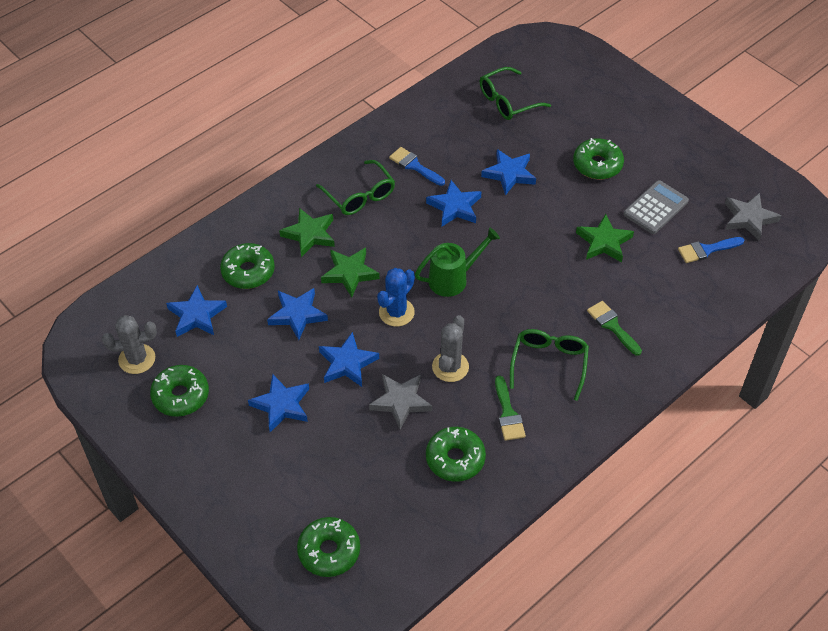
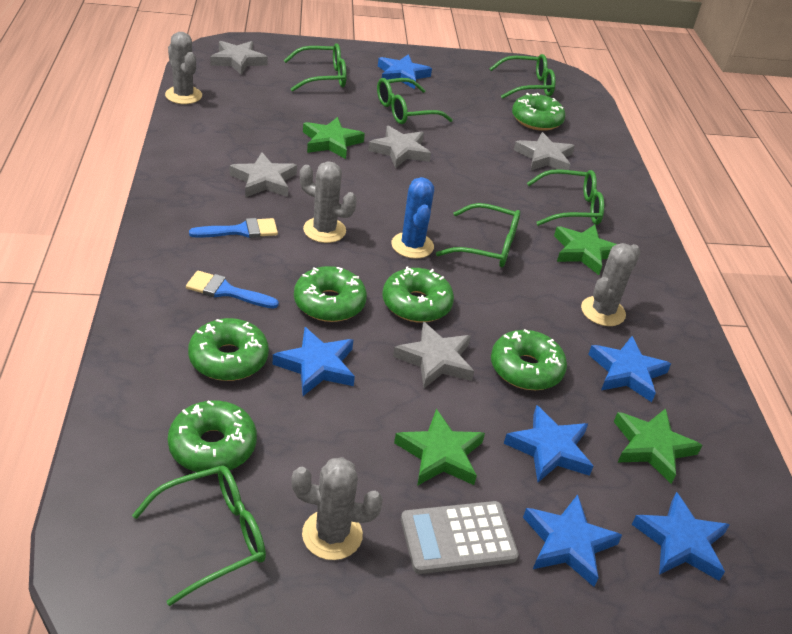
green brush: 2 -> 0
green donut: 5 -> 6
green glasses: 3 -> 6
green star: 3 -> 4
green watering can: 1 -> 0
grey cactus: 2 -> 4
grey star: 2 -> 5

